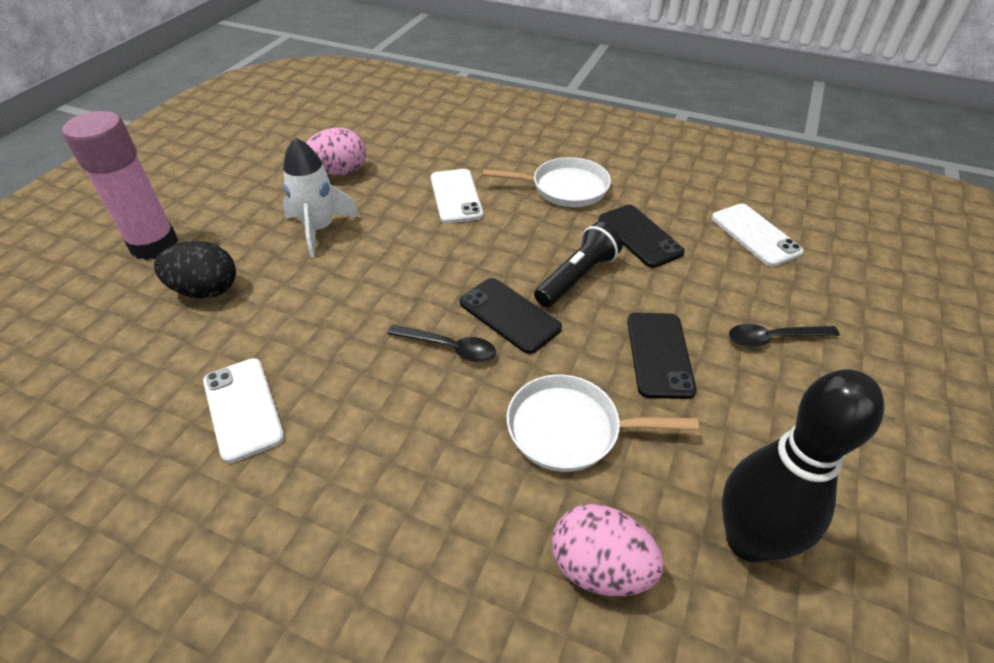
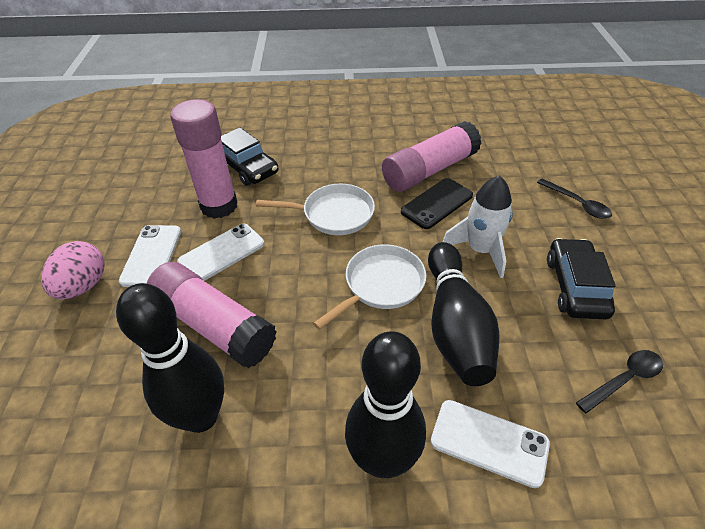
black bowling pin: 1 -> 3
black car: 0 -> 2
black egg: 1 -> 0
black flashlight: 1 -> 0
black phone: 3 -> 1
pink egg: 2 -> 1
pink glue stick: 1 -> 3

